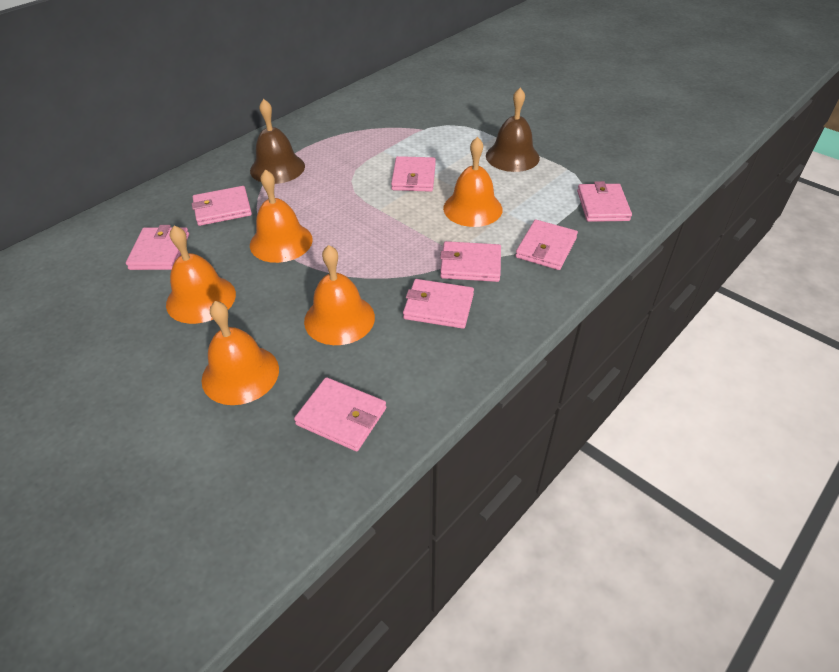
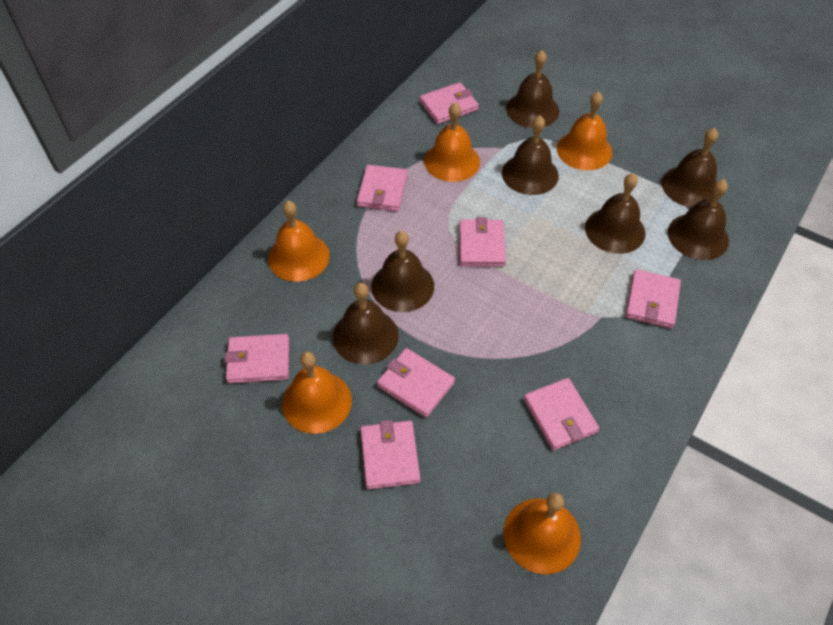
brown bell: 2 -> 7

